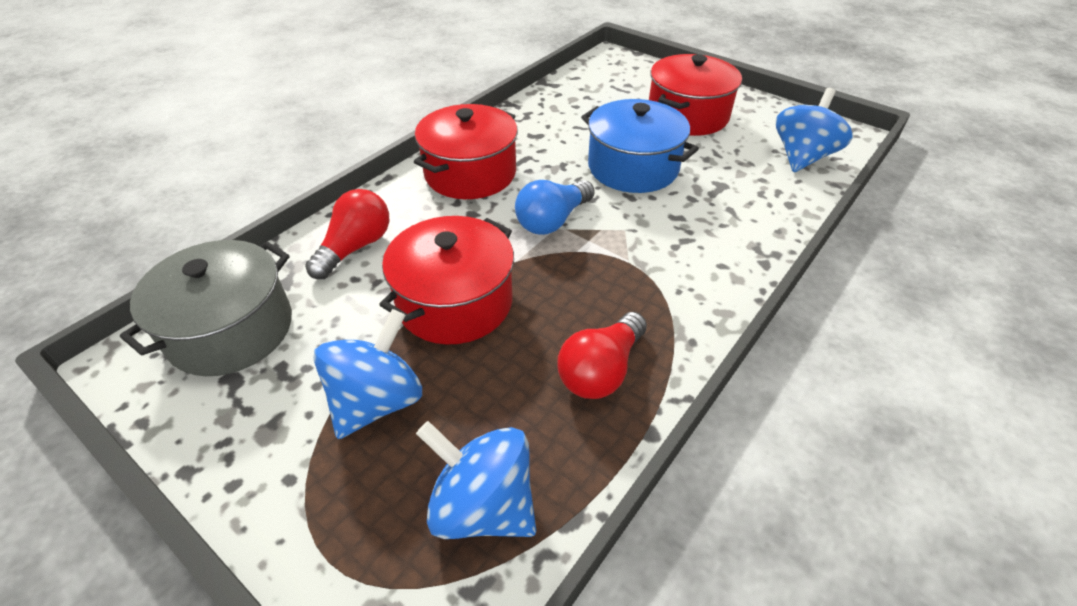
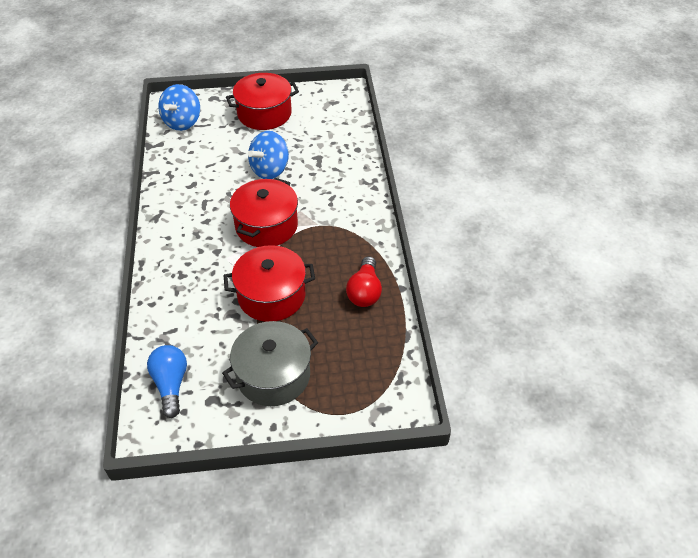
blue pot: 1 -> 0
blue spinning top: 3 -> 2
red light bulb: 2 -> 1

